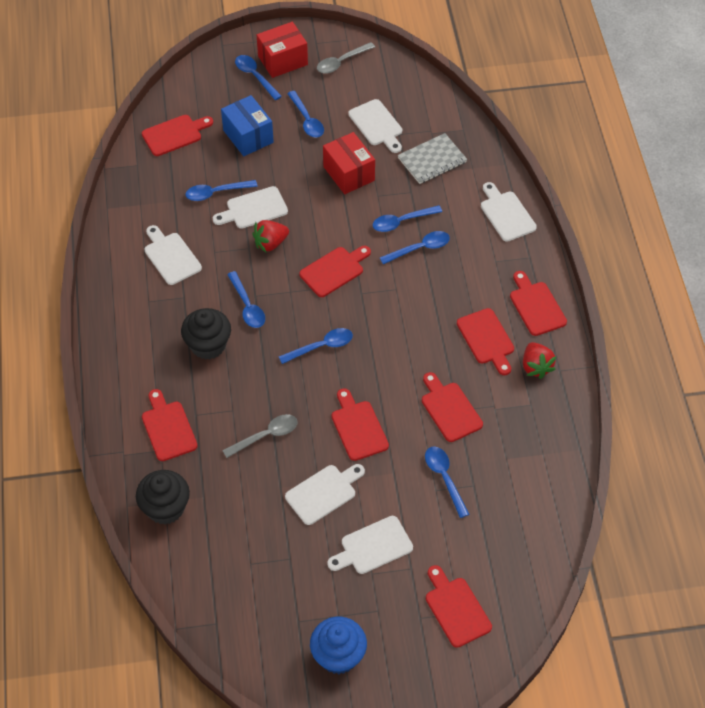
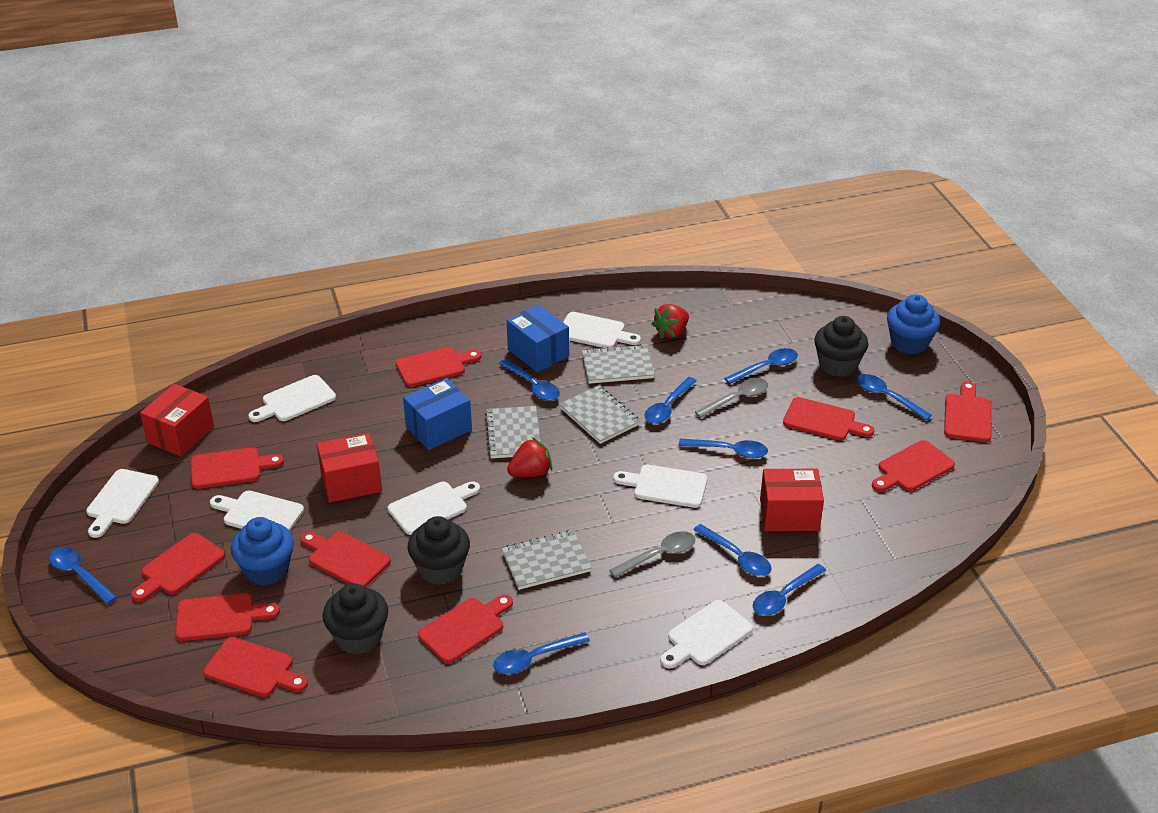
black cupcake: 2 -> 3
blue box: 1 -> 2
blue cupcake: 1 -> 2
blue spoon: 8 -> 9
grey notebook: 1 -> 4
red box: 2 -> 3
red cutting board: 8 -> 10
white cutting board: 6 -> 7

